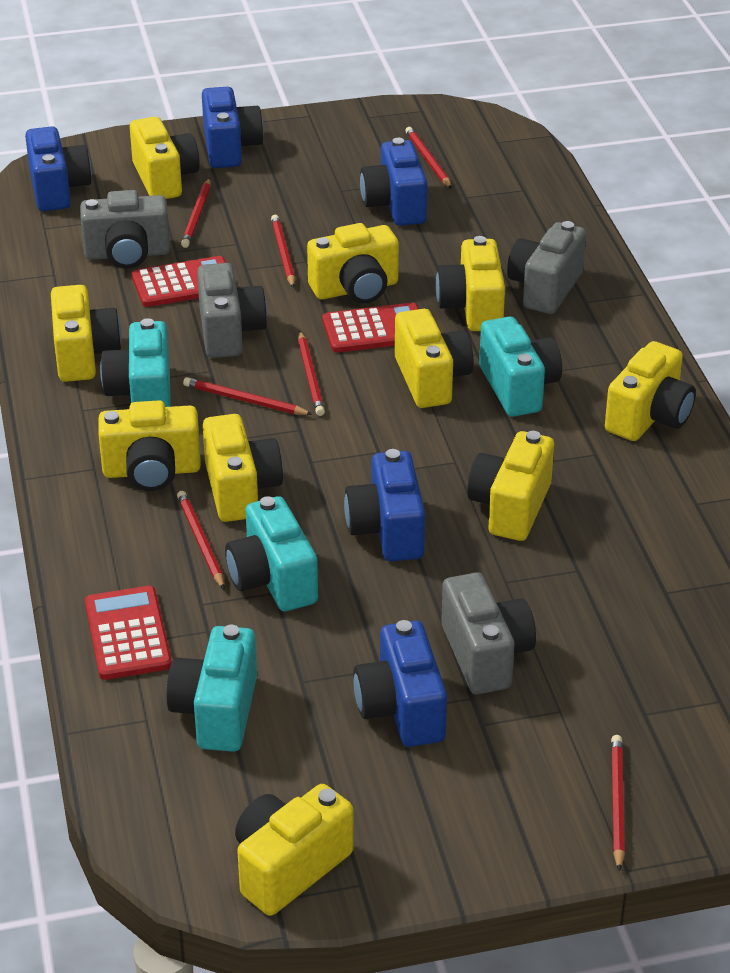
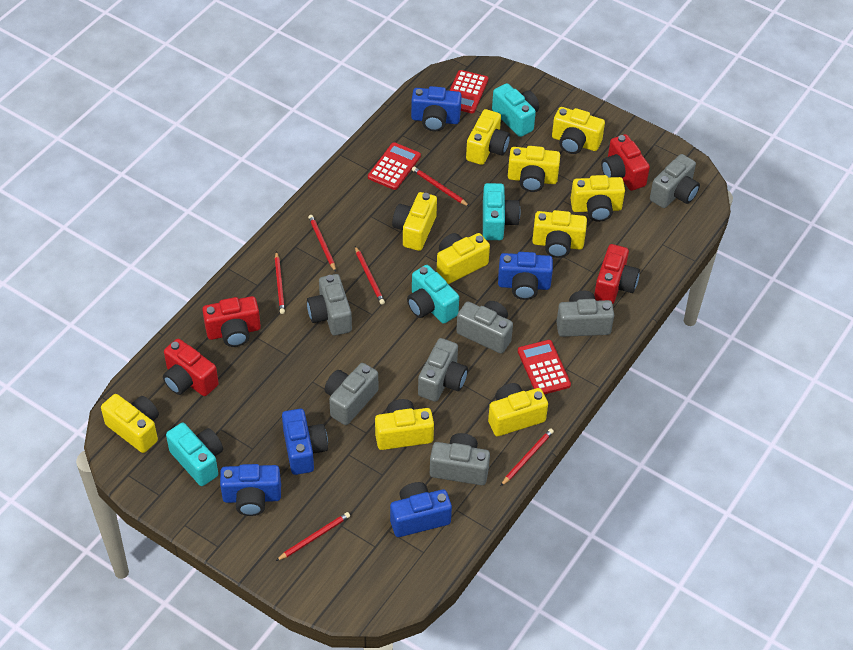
grey camera: 4 -> 7
red camera: 0 -> 4
red pencil: 7 -> 6

